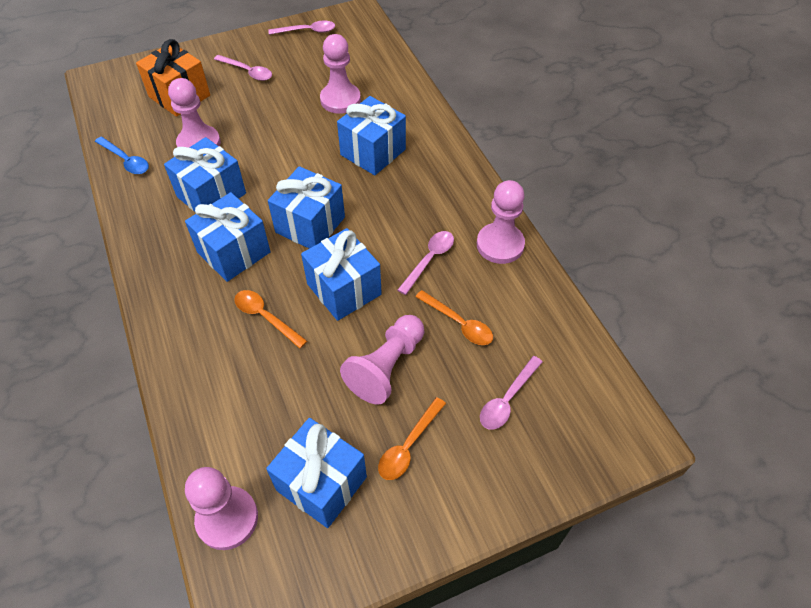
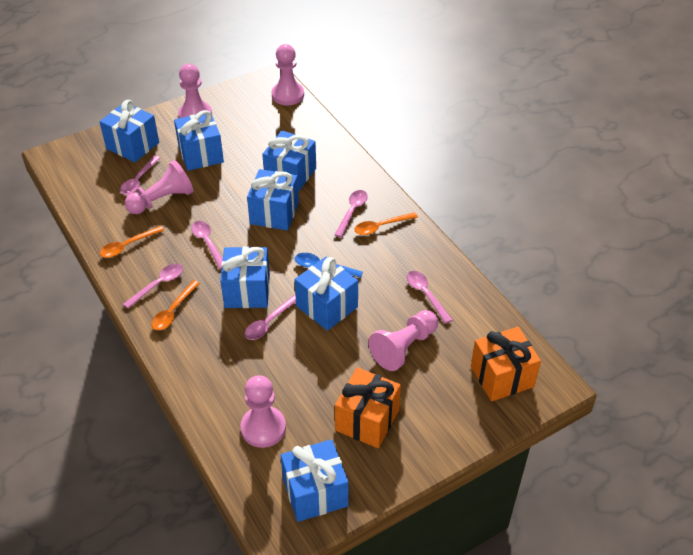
blue gift: 6 -> 7
orange gift: 1 -> 2
pink spoon: 4 -> 6

